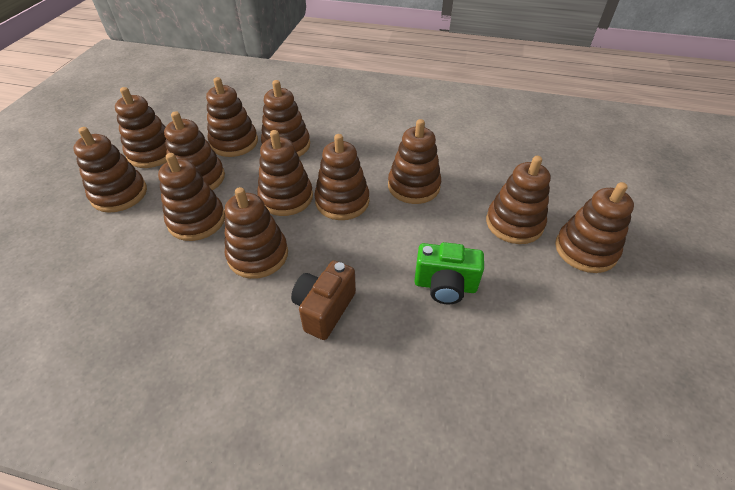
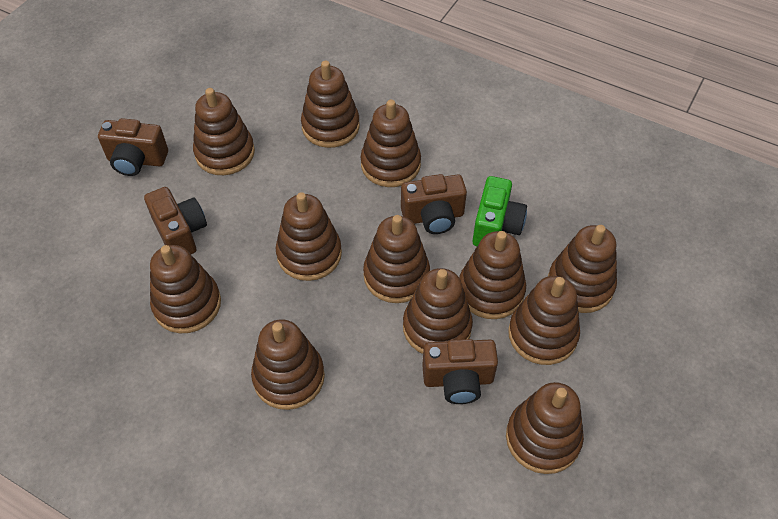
brown camera: 1 -> 4

